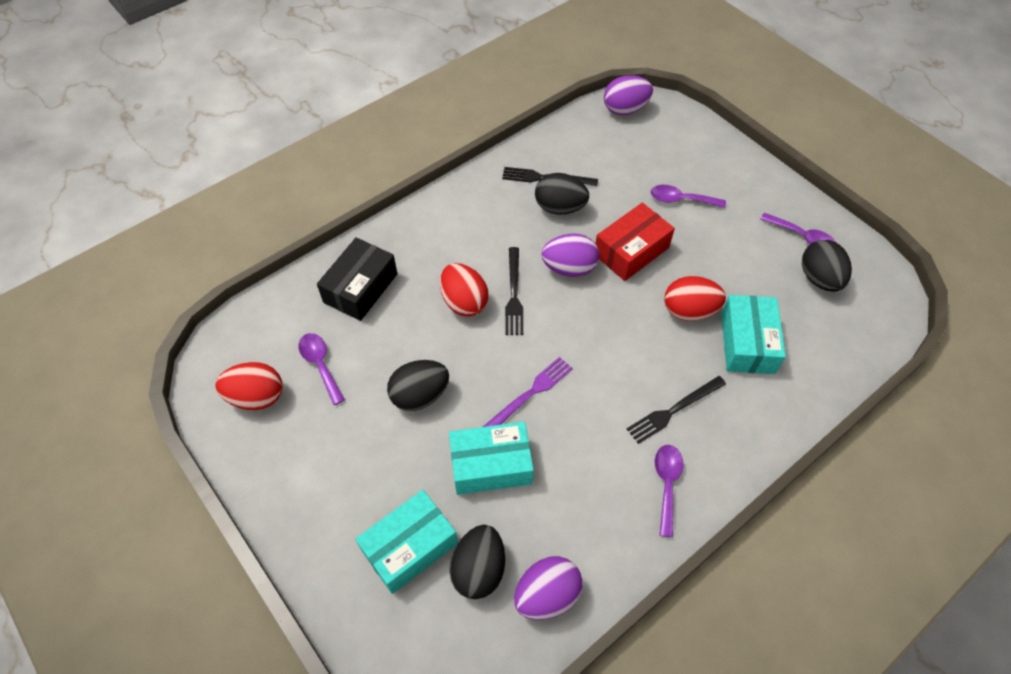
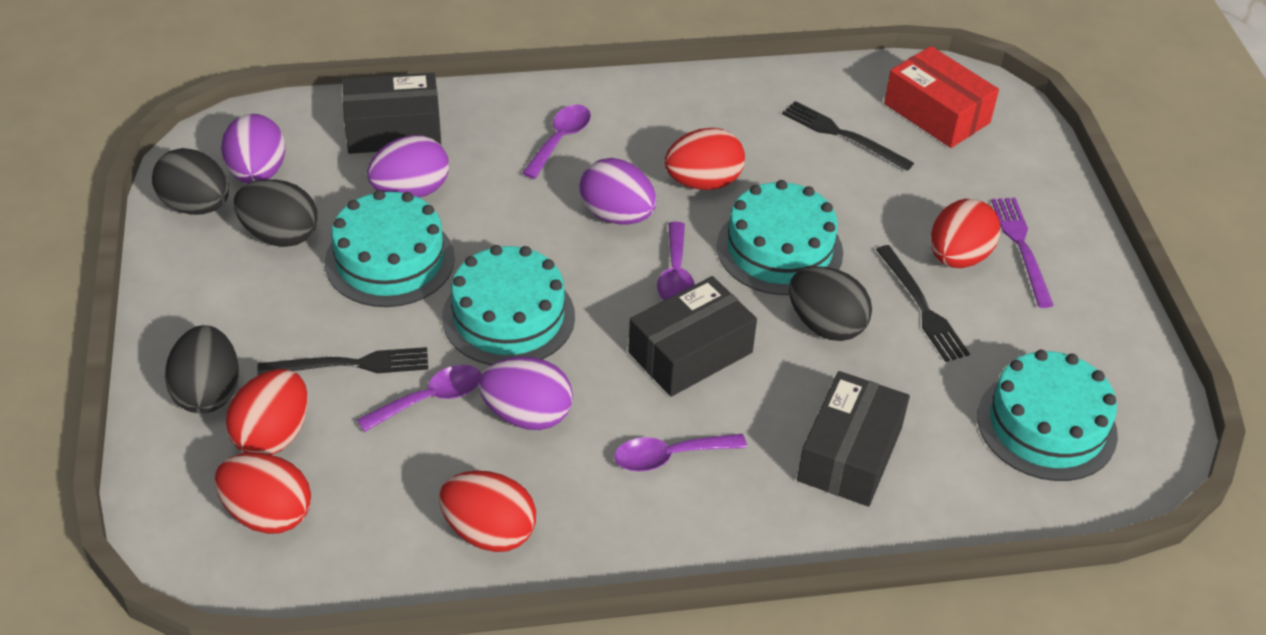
black box: 1 -> 3
purple egg: 3 -> 4
red egg: 3 -> 5
turquoise box: 3 -> 0
turquoise cake: 0 -> 4

